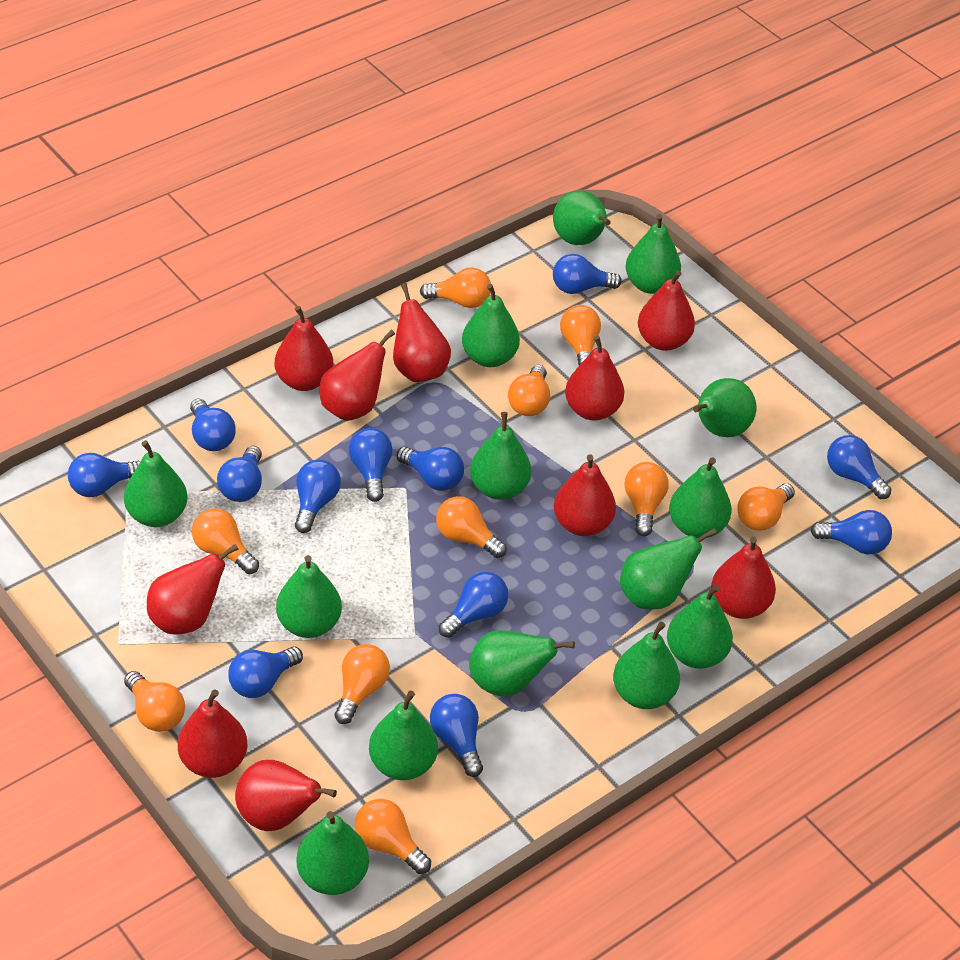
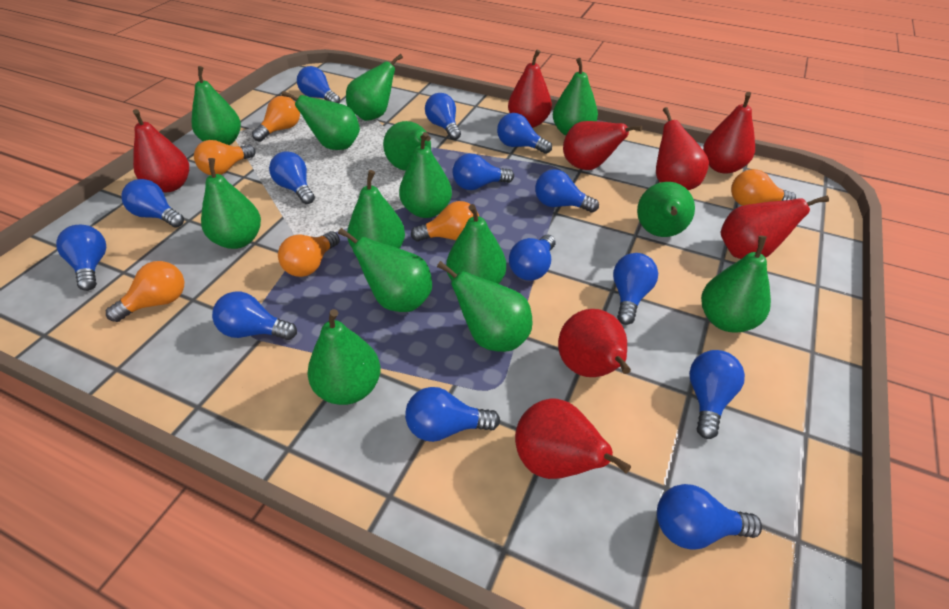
blue light bulb: 12 -> 14
orange light bulb: 10 -> 6
red pear: 10 -> 8

